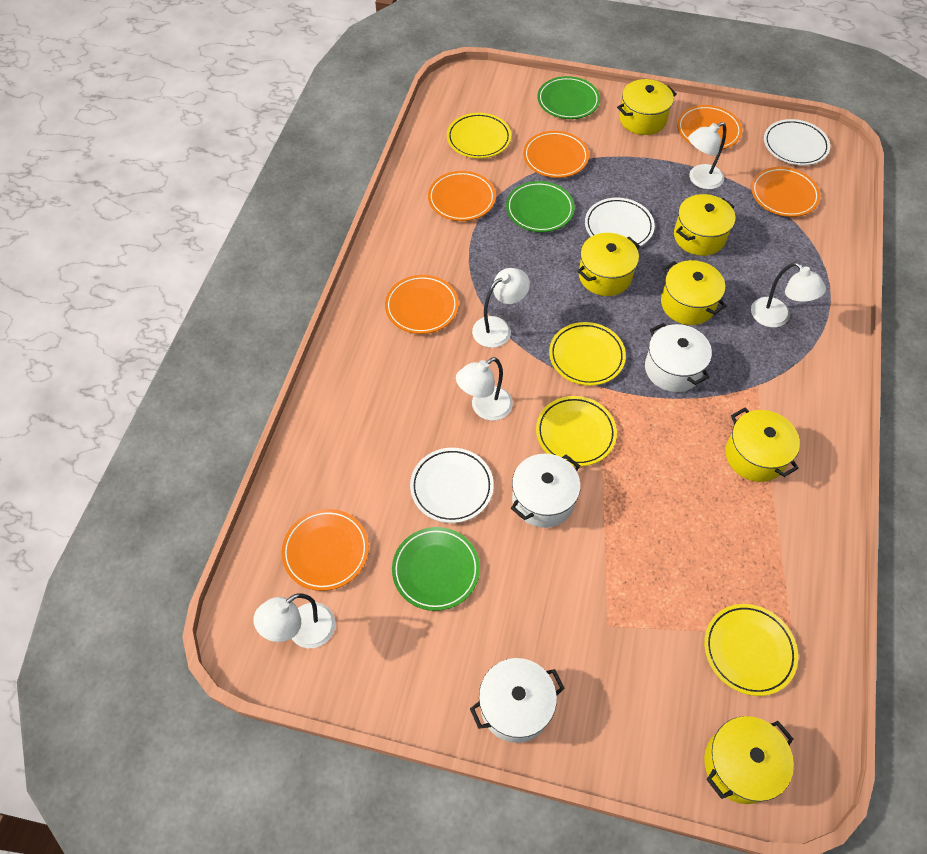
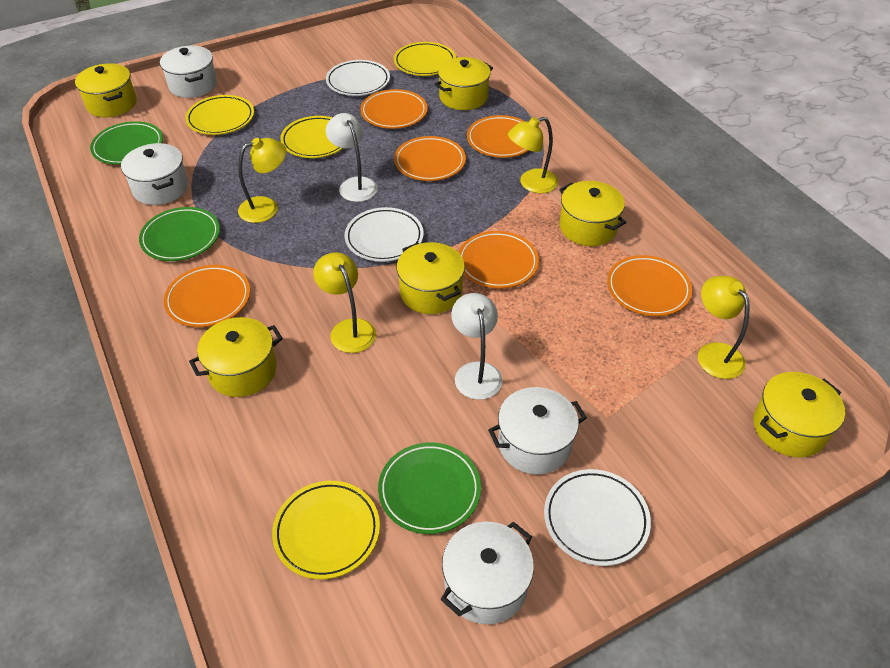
white lamp: 5 -> 2
white pot: 3 -> 4
yellow lamp: 0 -> 4

